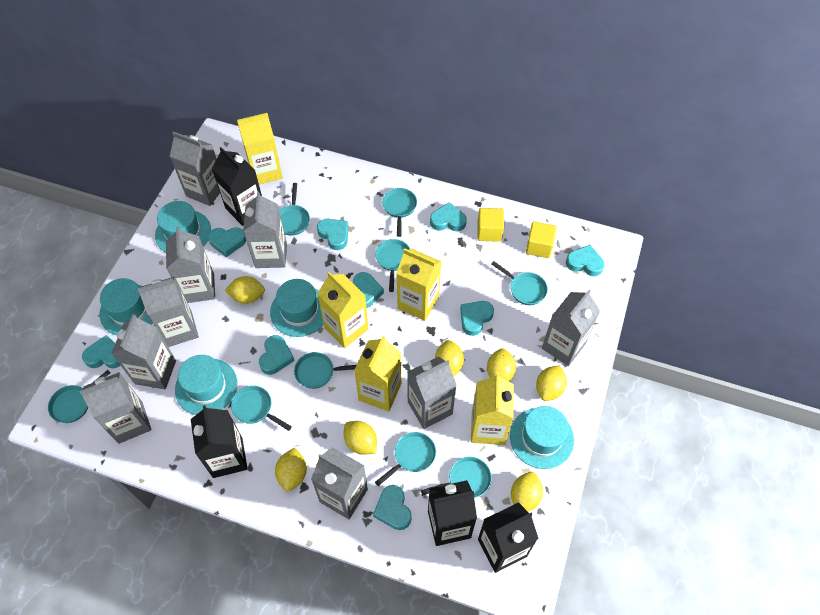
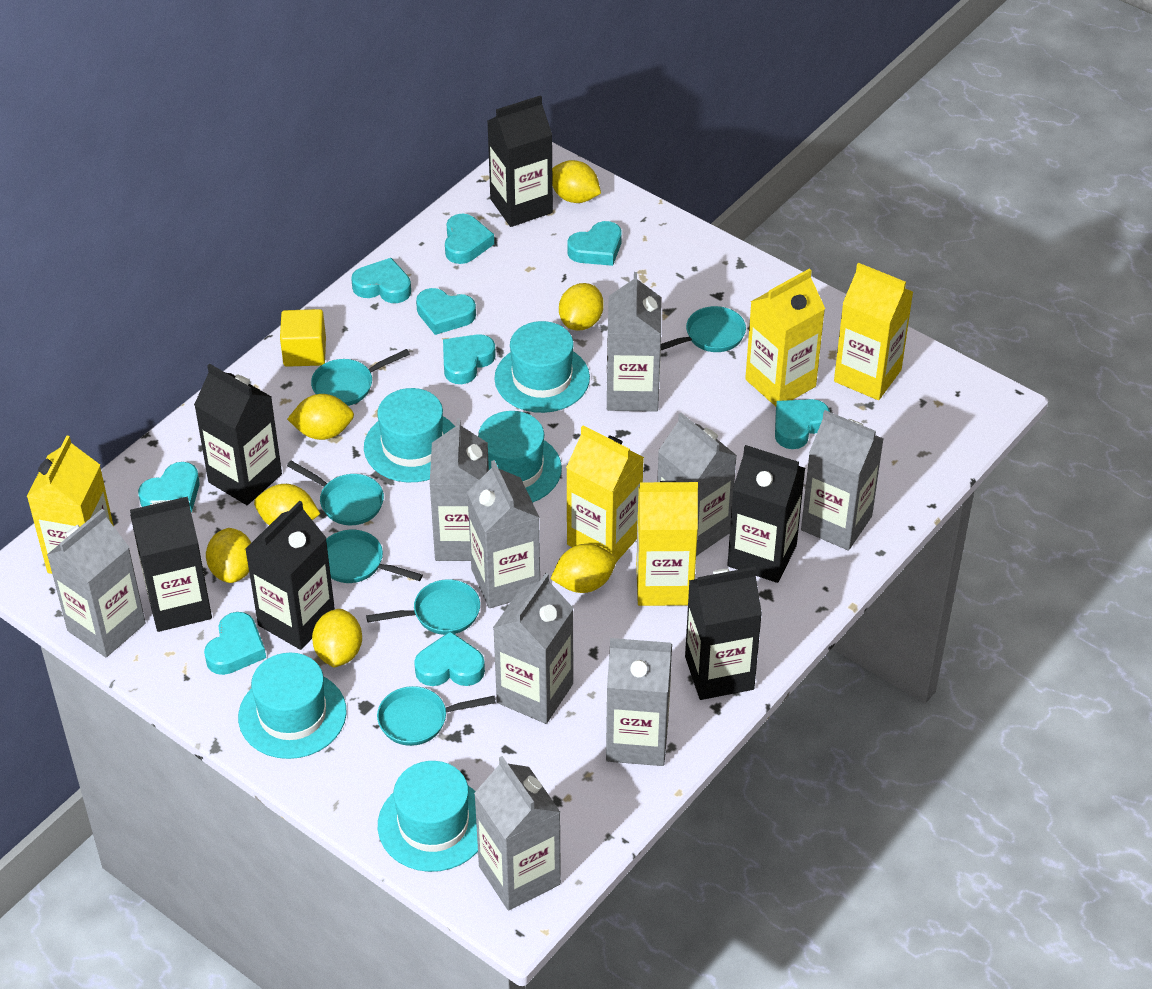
black carton: 4 -> 6
turquoise pan: 9 -> 6
yellow cube: 2 -> 1

